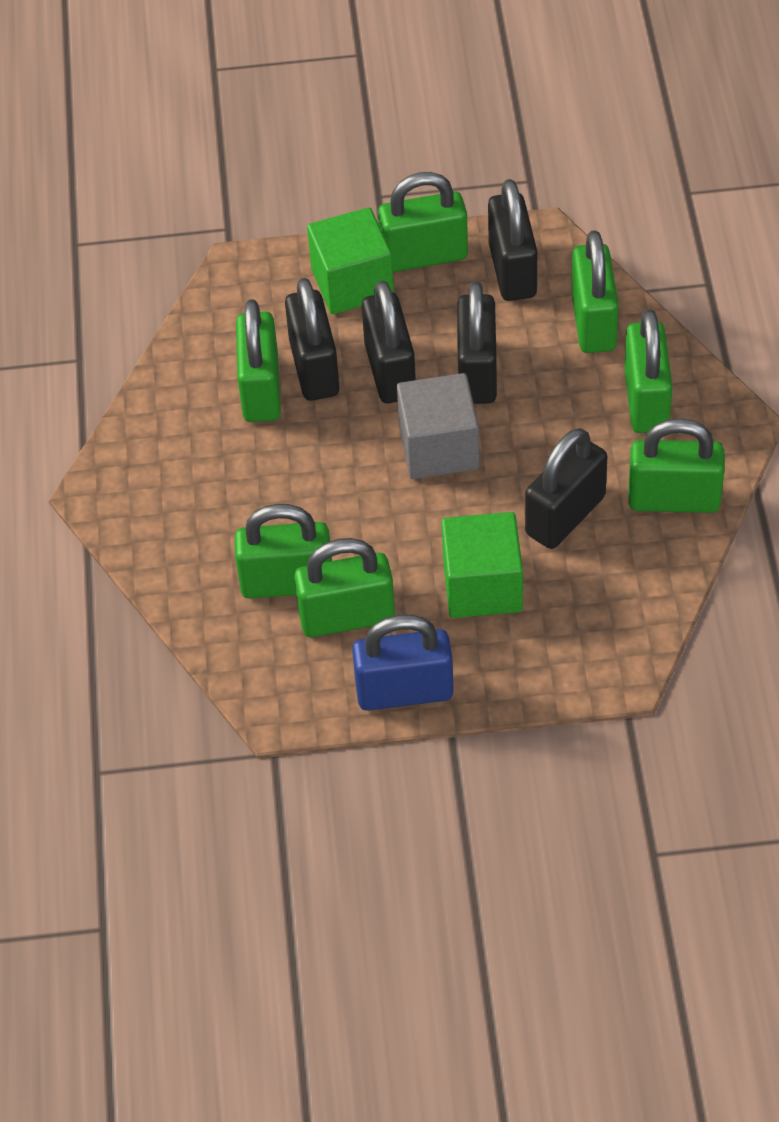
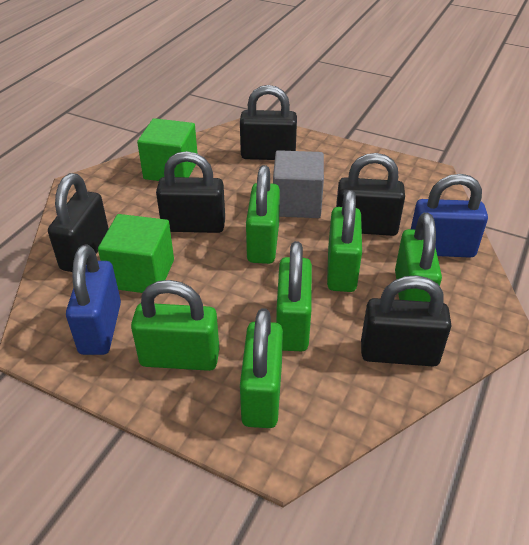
blue padlock: 1 -> 2
green padlock: 7 -> 6

